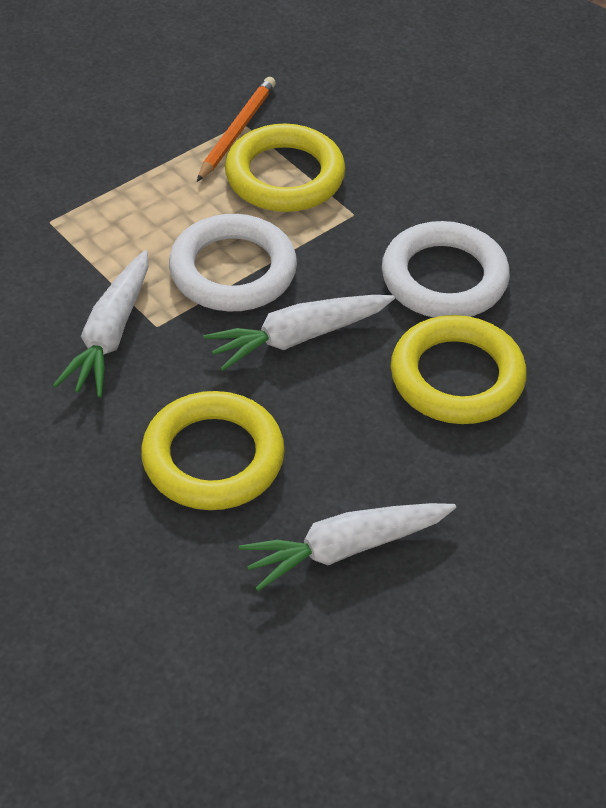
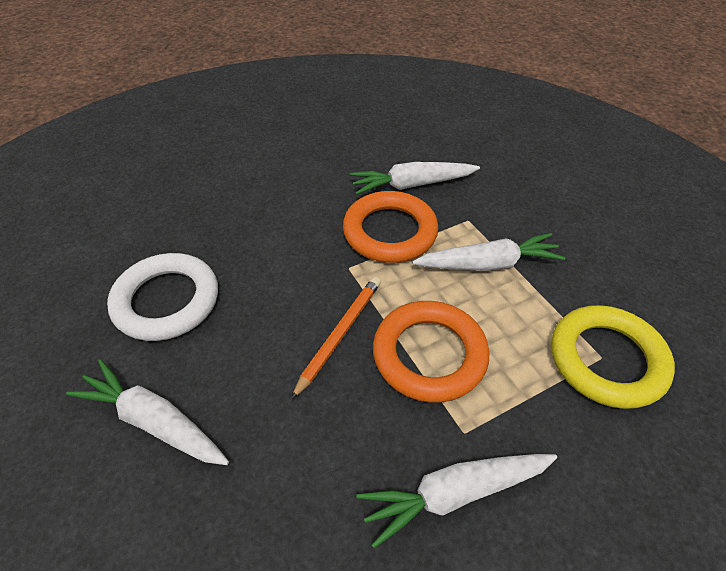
orange ring: 0 -> 2
white carrot: 3 -> 4
white ring: 2 -> 1
yellow ring: 3 -> 1

